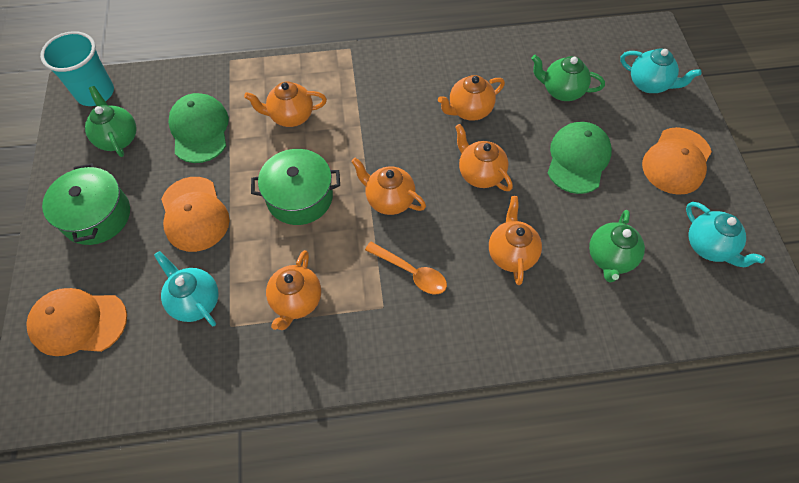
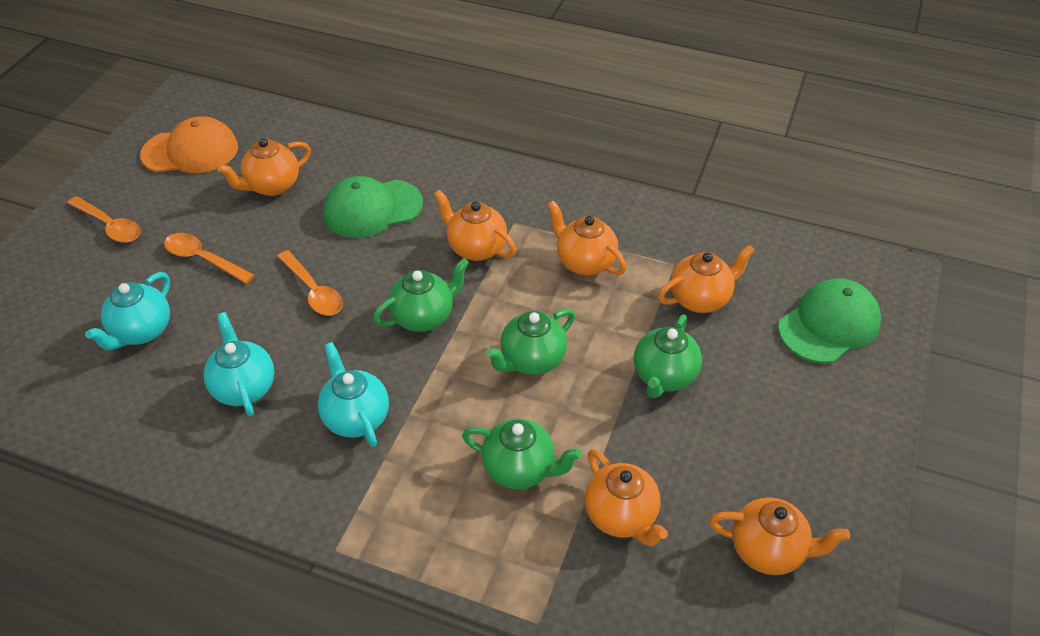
green pot: 2 -> 0
green teapot: 3 -> 4
orange cap: 3 -> 1
orange spoon: 1 -> 3
turquoise cup: 1 -> 0

